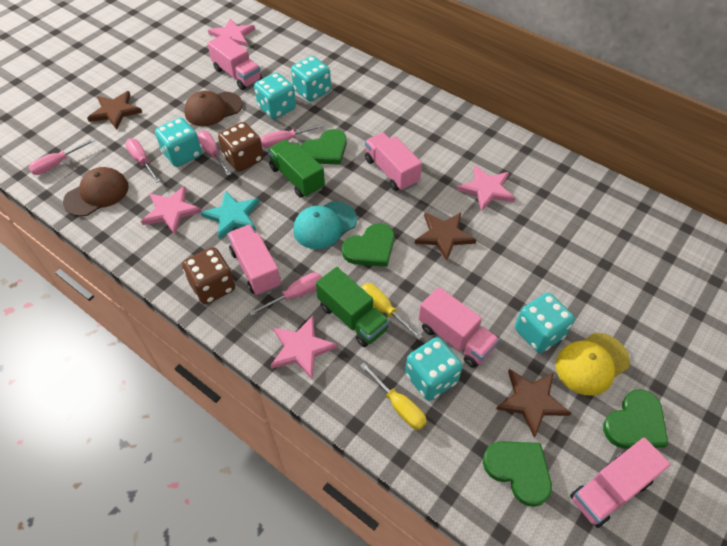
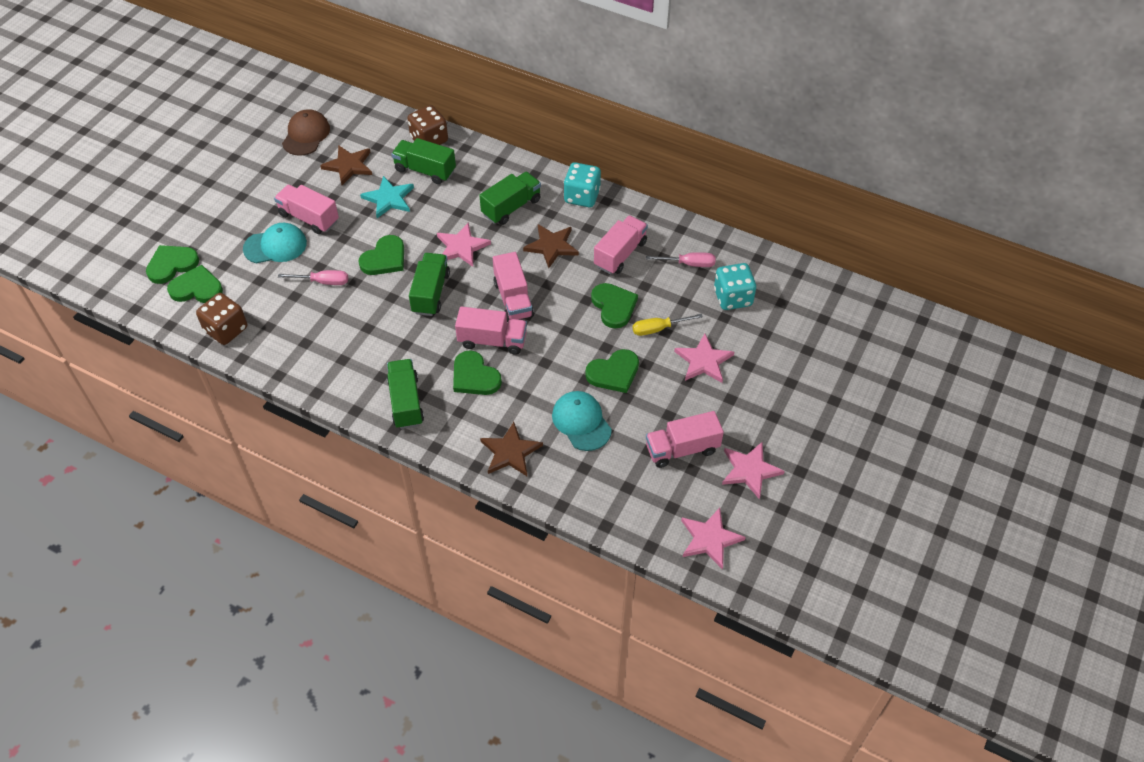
brown cap: 2 -> 1
green heart: 4 -> 6
green truck: 2 -> 4
pink screwdriver: 5 -> 2
turquoise cap: 1 -> 2
turquoise dice: 5 -> 2
yellow cap: 1 -> 0
yellow screwdriver: 2 -> 1

